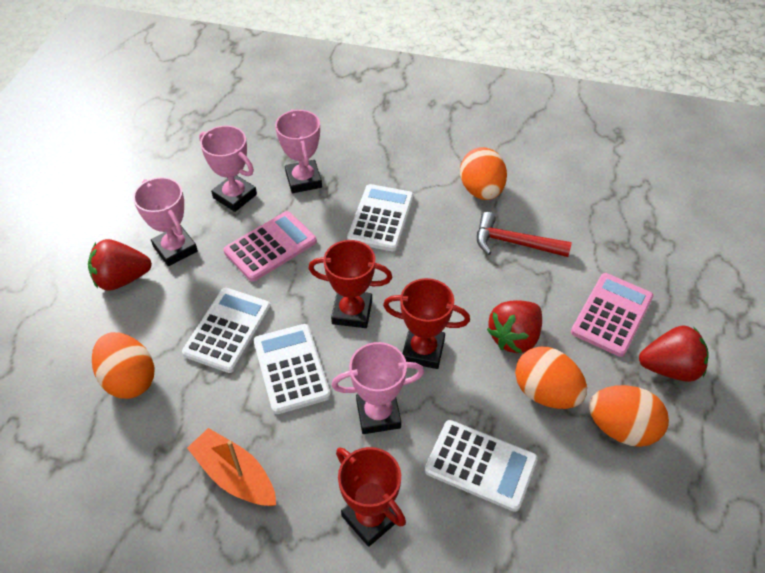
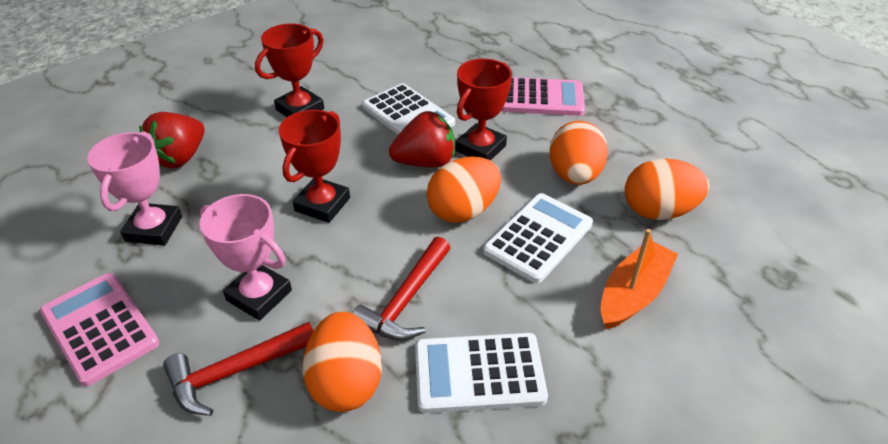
pink trophy: 4 -> 2
red hammer: 1 -> 2
red strawberry: 3 -> 2
white calculator: 4 -> 3

